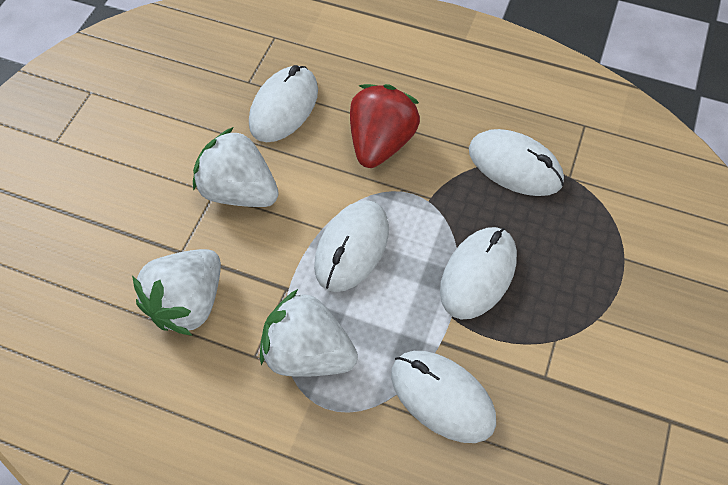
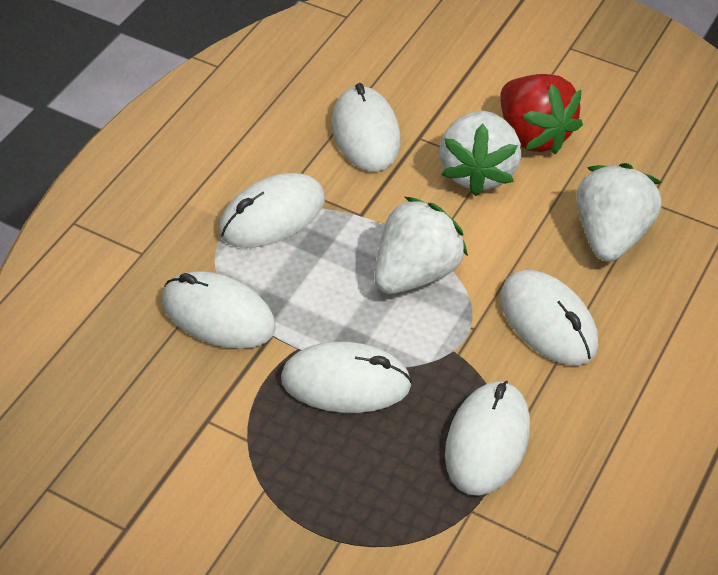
white mouse: 5 -> 6

